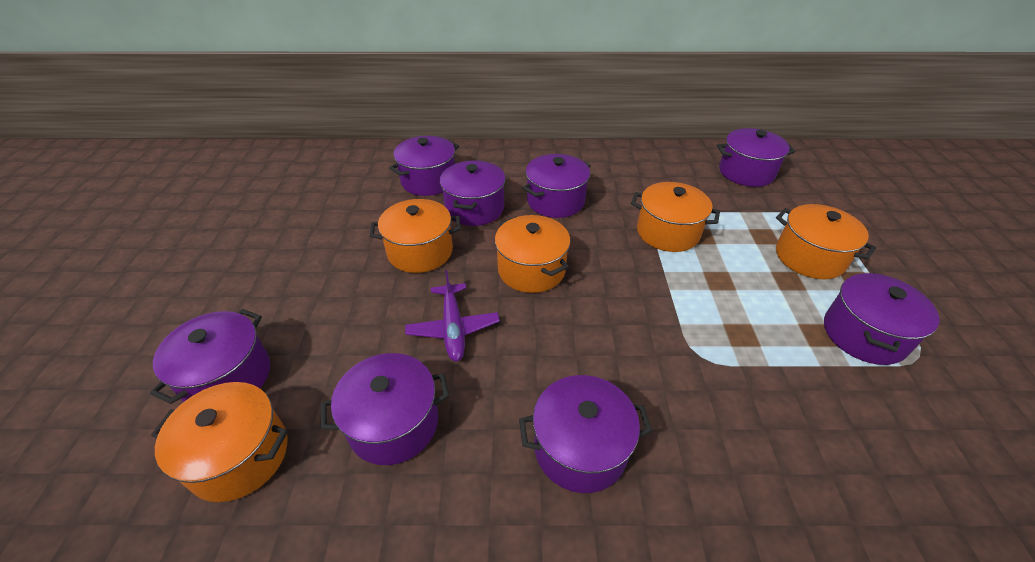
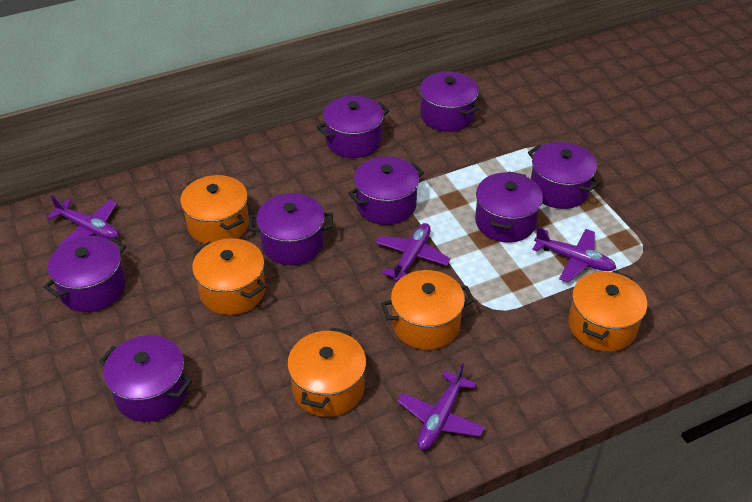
purple plane: 1 -> 4

